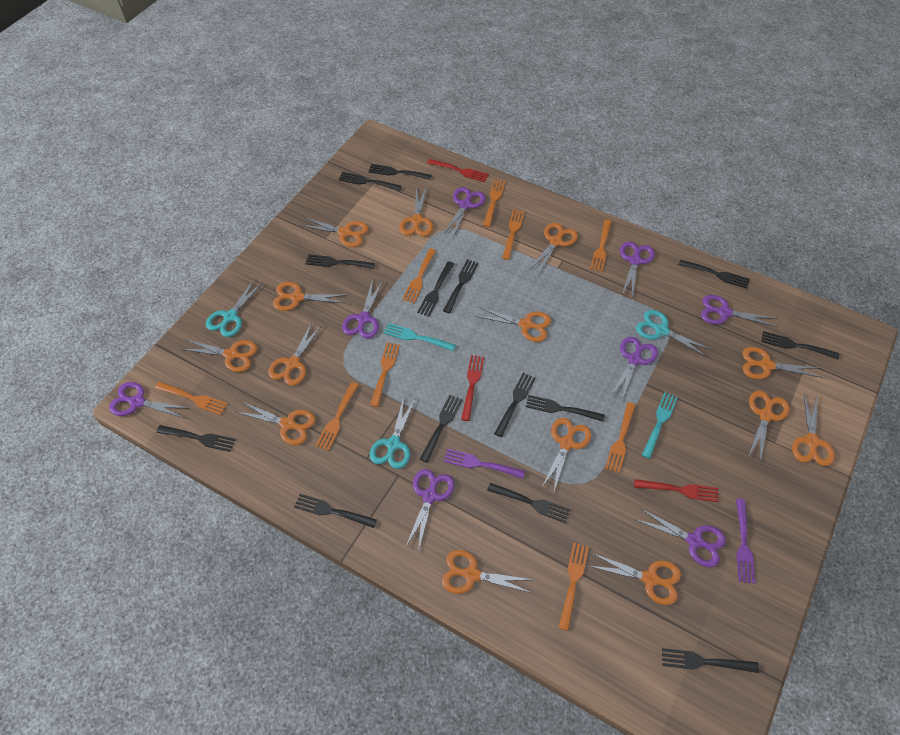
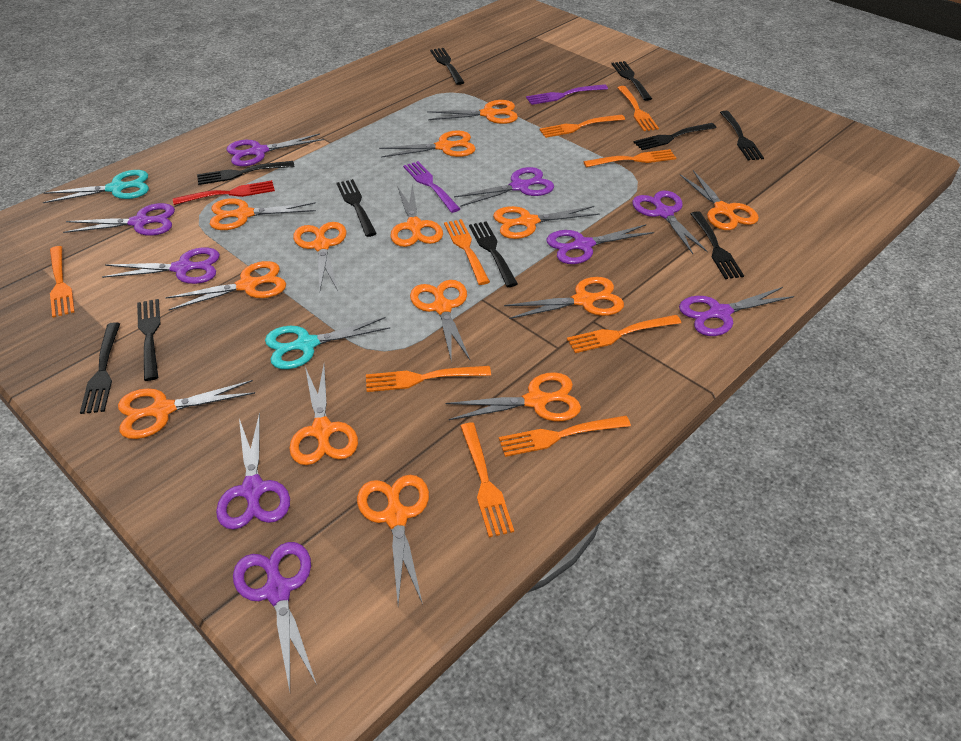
black fork: 14 -> 10
purple scissors: 8 -> 9
red fork: 3 -> 1
turquoise fork: 2 -> 0
turquoise scissors: 3 -> 2

